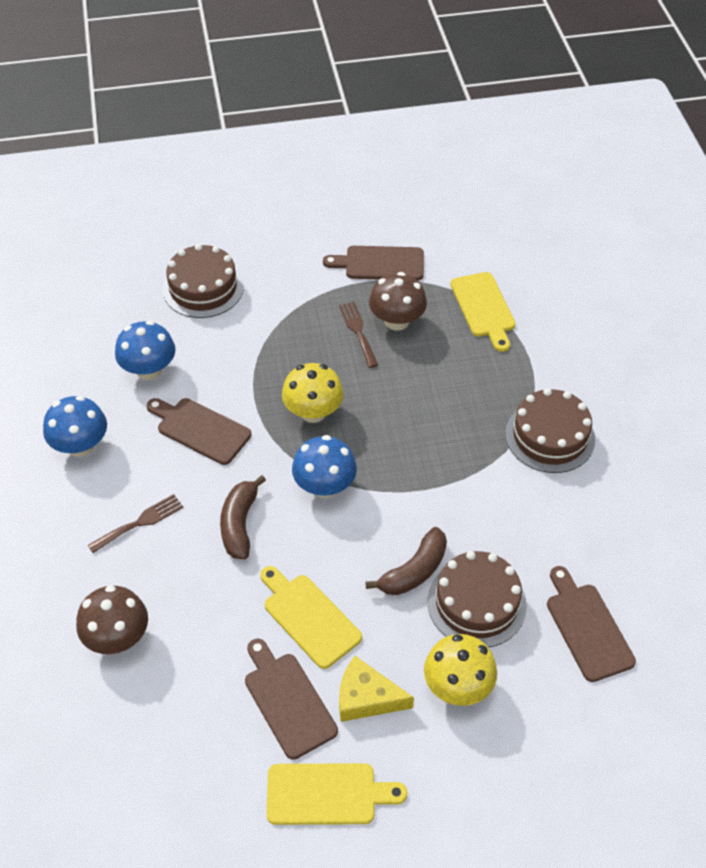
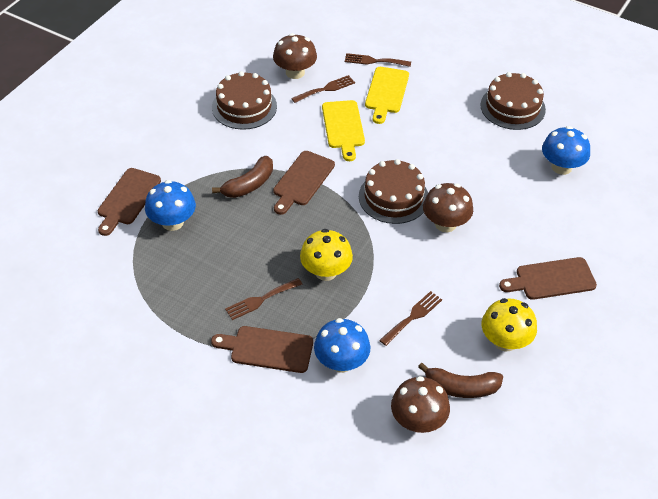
brown fork: 2 -> 4
brown mushroom: 2 -> 3
yellow cheese: 1 -> 0
yellow cutting board: 3 -> 2

